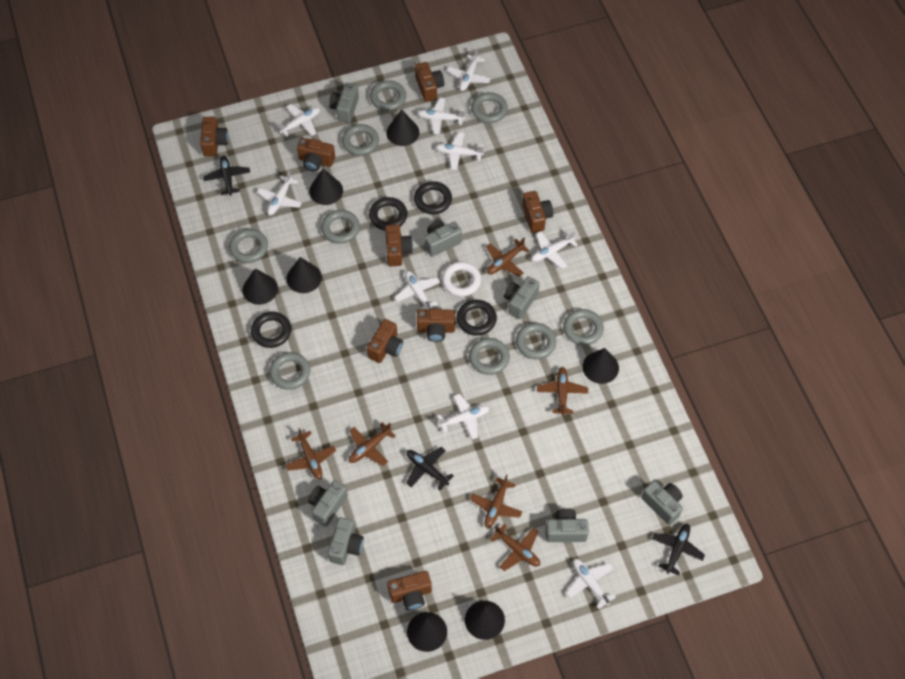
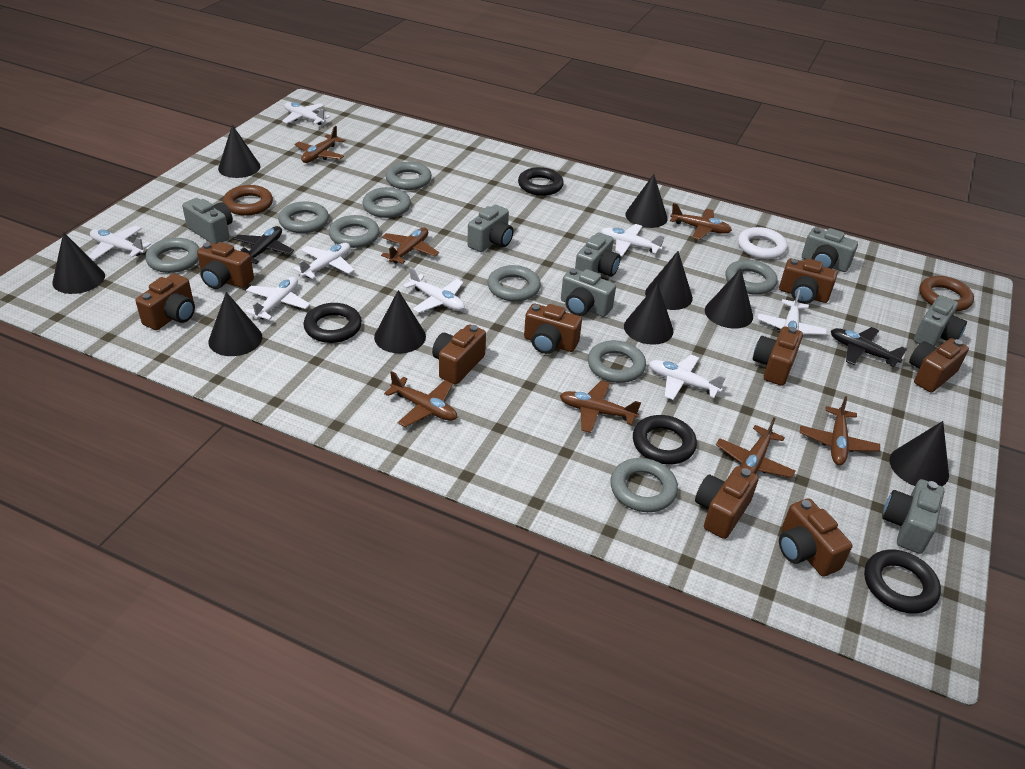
black cone: 7 -> 9
black plane: 3 -> 2
brown camera: 8 -> 9
brown plane: 6 -> 7
brown ring: 0 -> 2
white plane: 9 -> 8

